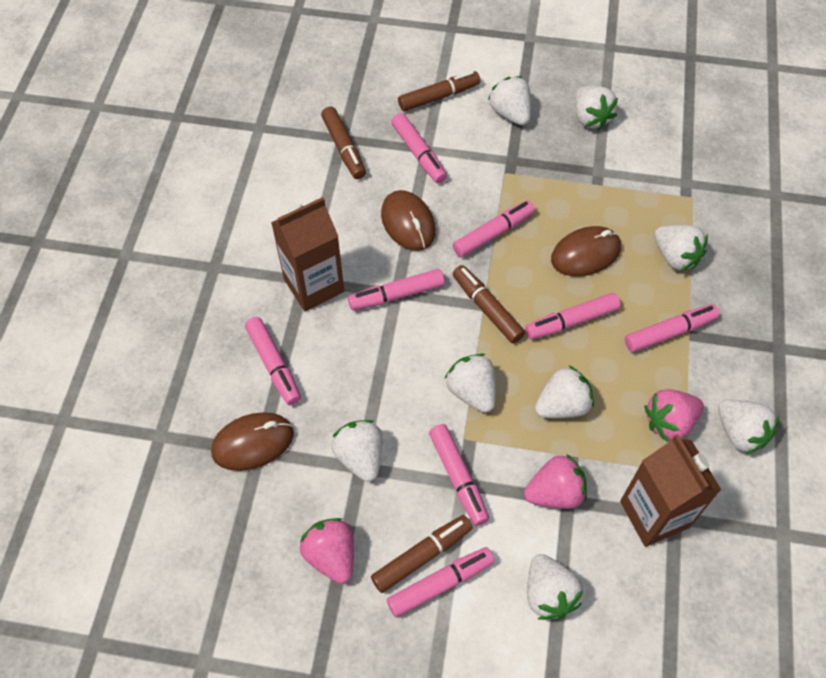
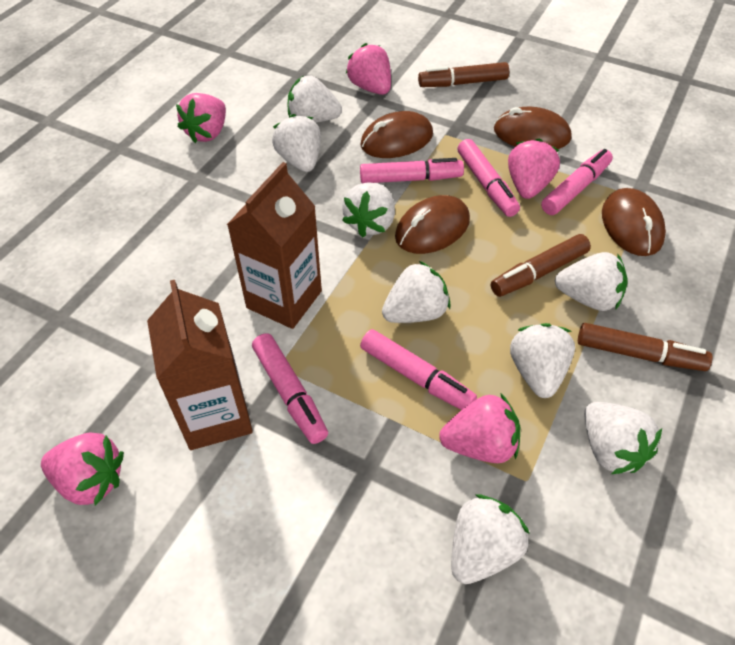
brown marker: 4 -> 3
brown mouse: 3 -> 4
pink marker: 8 -> 5
pink strawberry: 3 -> 5

